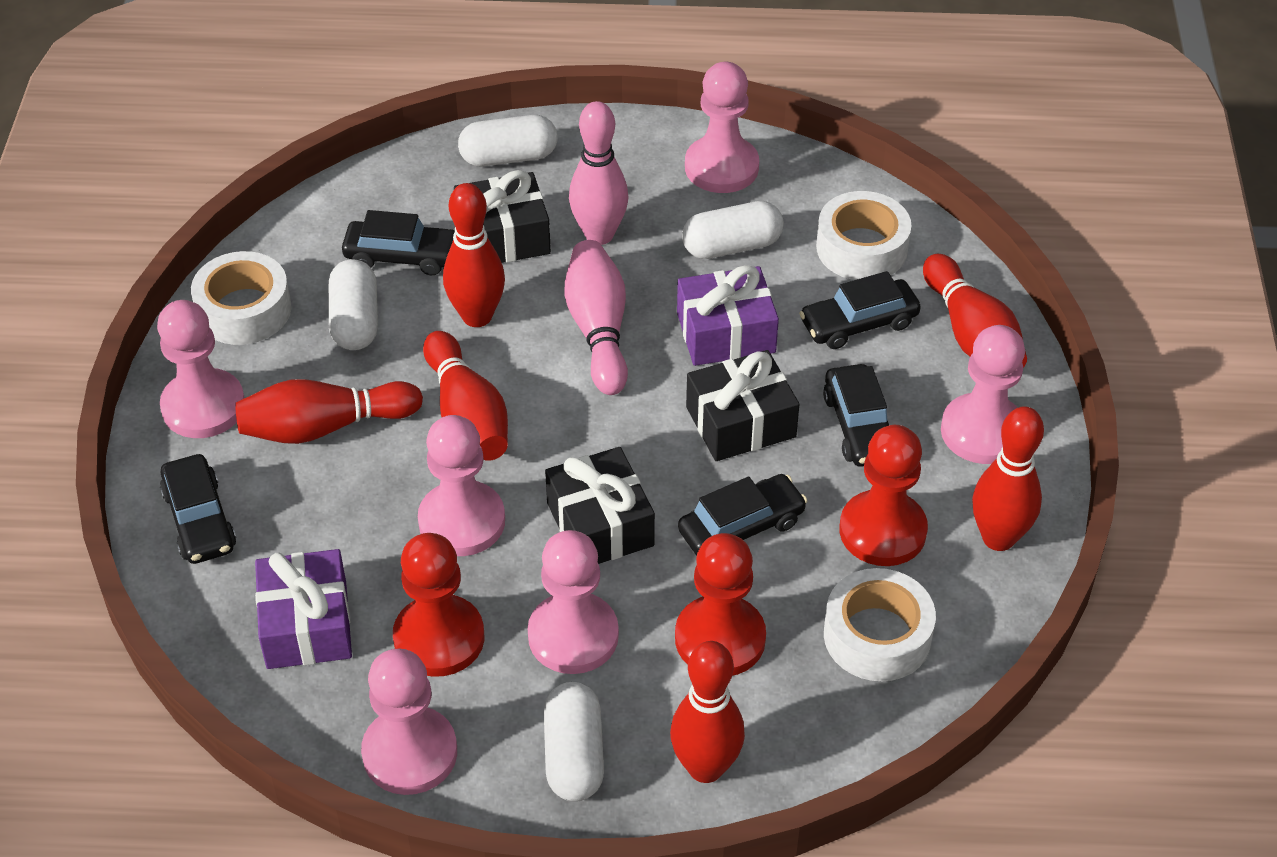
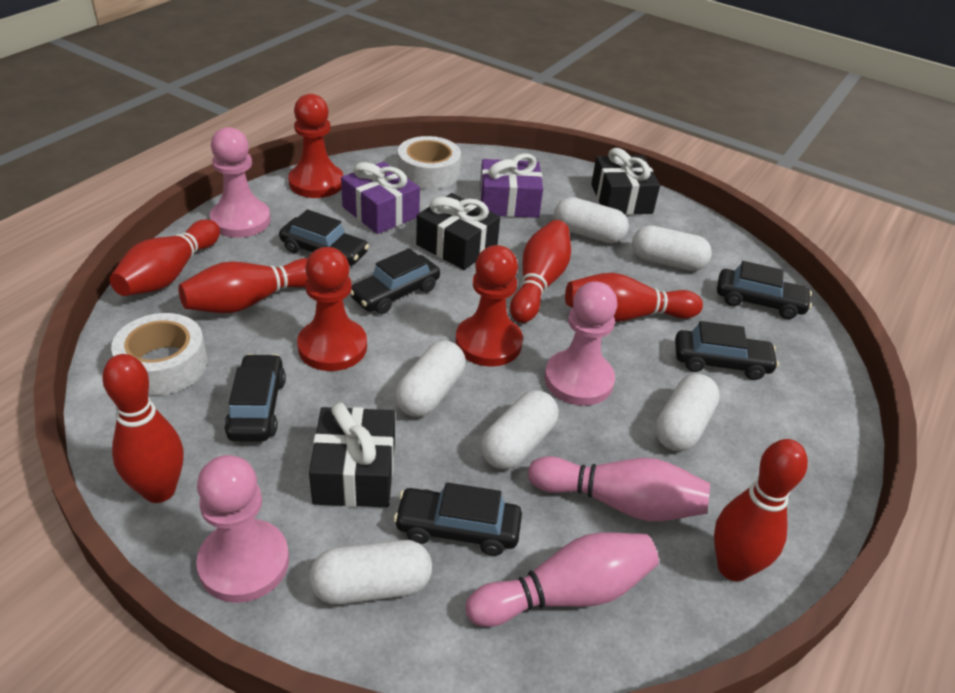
black car: 5 -> 6
pink pawn: 6 -> 3
white capsule: 4 -> 6
white tape: 3 -> 2

